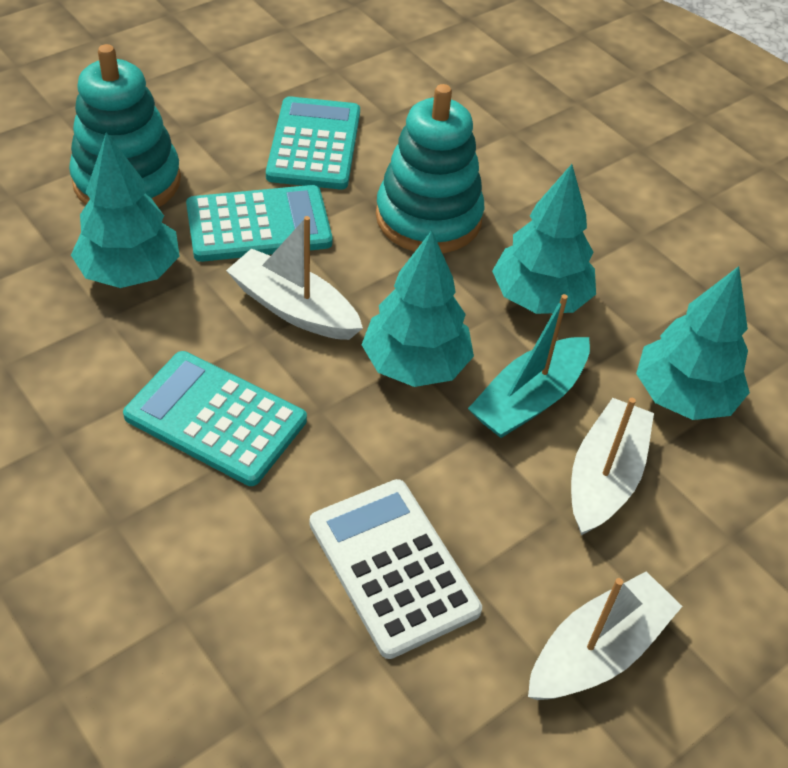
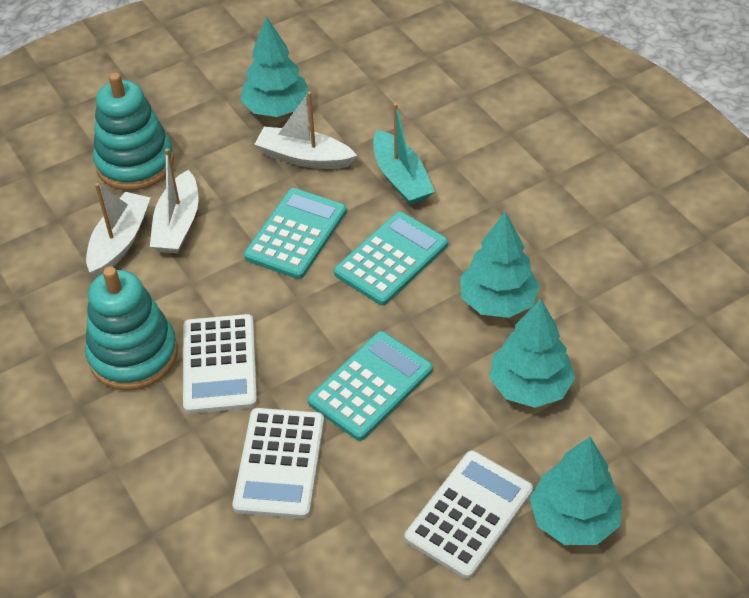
white calculator: 1 -> 3

